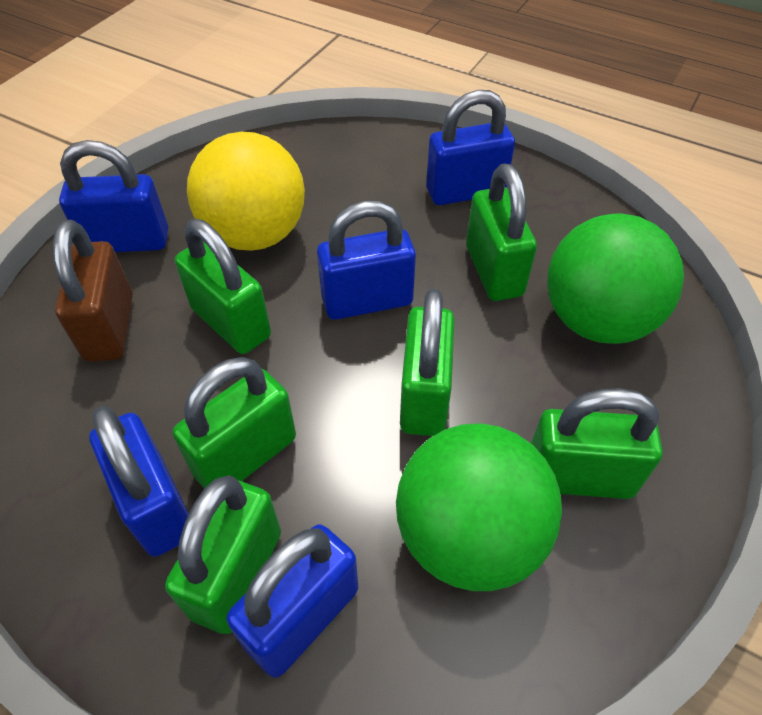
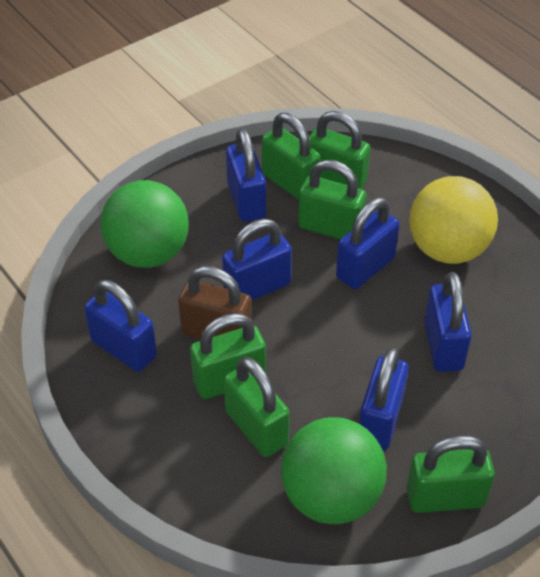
blue padlock: 5 -> 6

